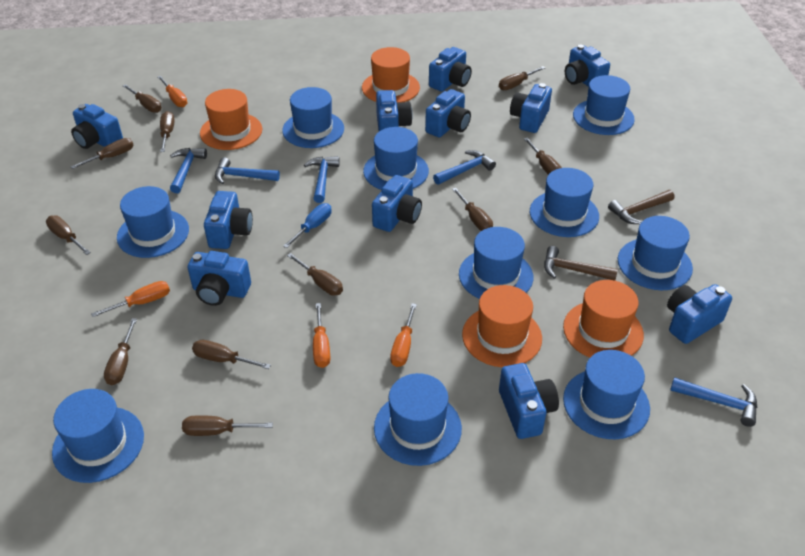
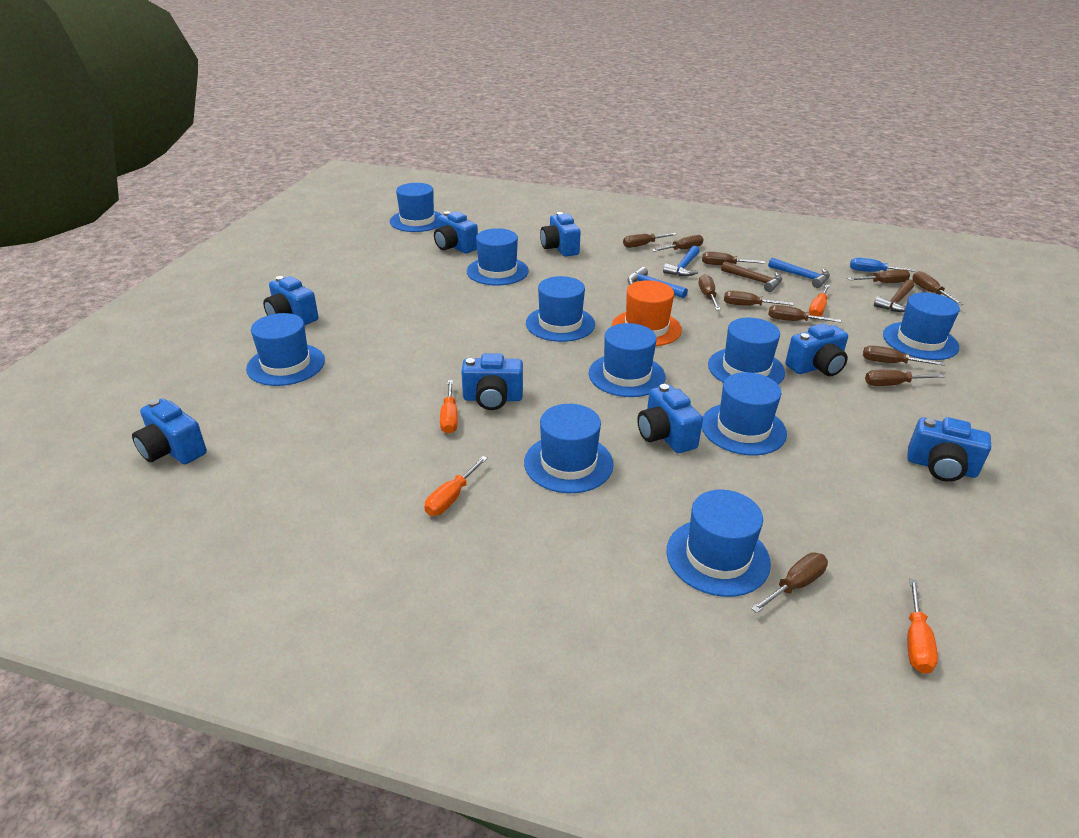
blue camera: 11 -> 8
blue hammer: 5 -> 3
orange hat: 4 -> 1

